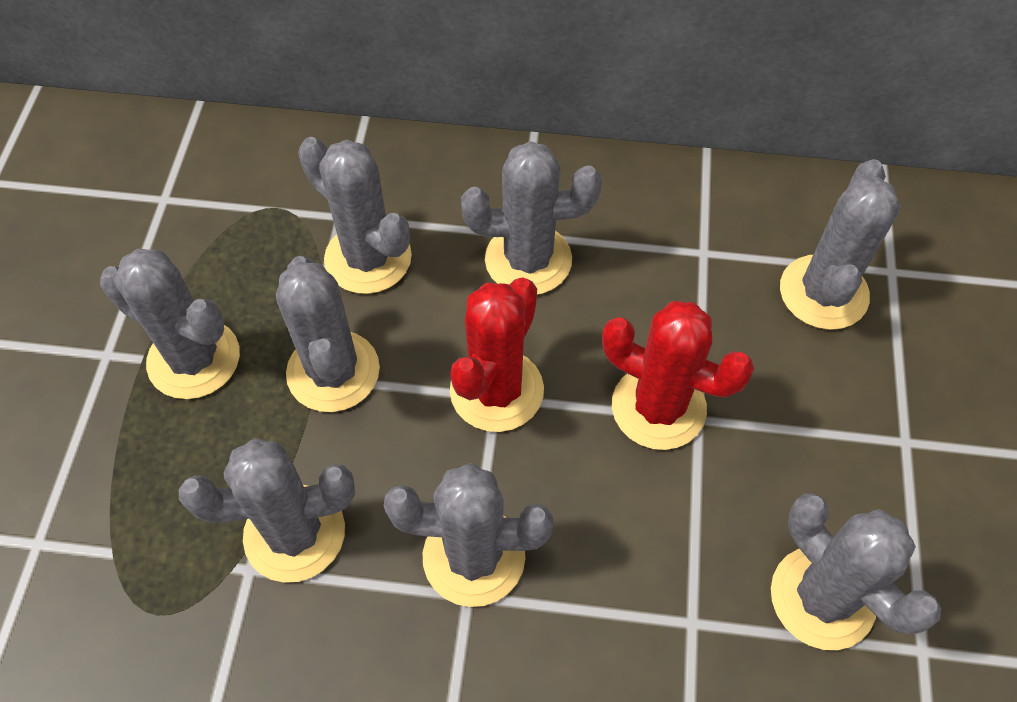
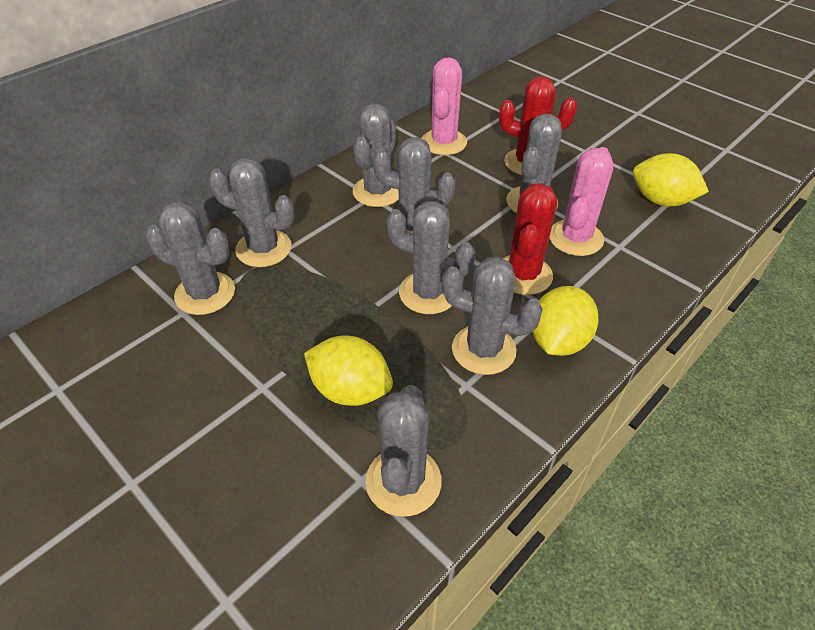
pink cactus: 0 -> 2
yellow lemon: 0 -> 3

